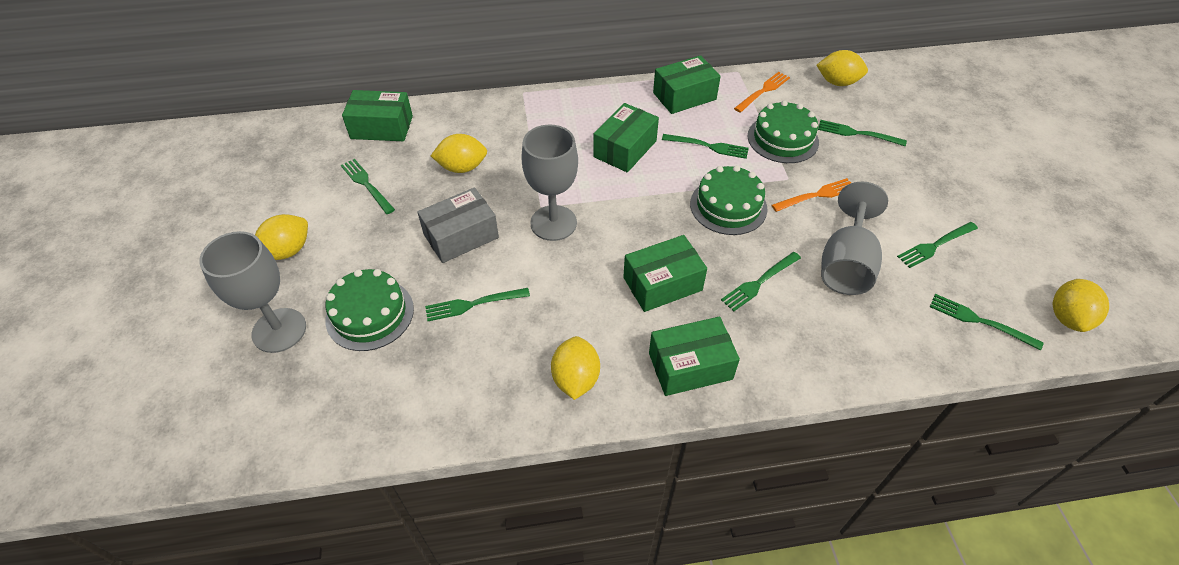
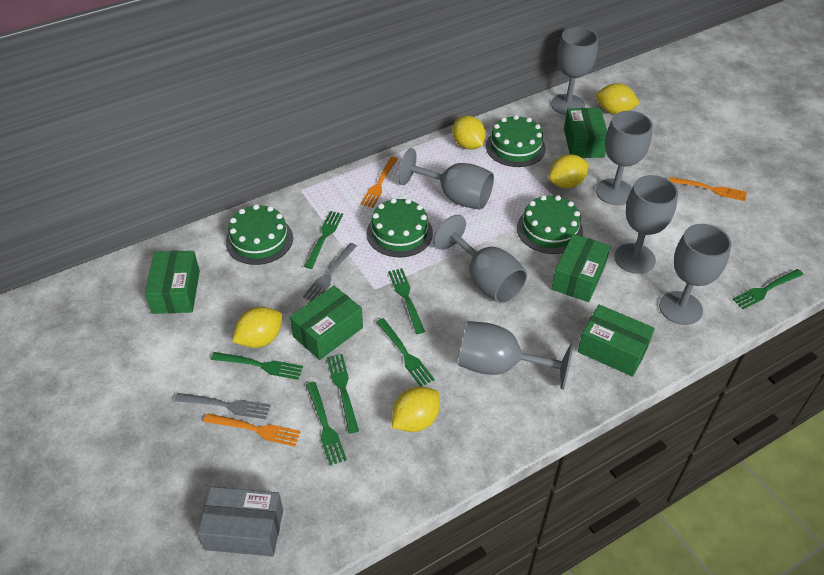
green cake: 3 -> 4
grey fork: 0 -> 2
grey goblet: 3 -> 7
orange fork: 2 -> 3

